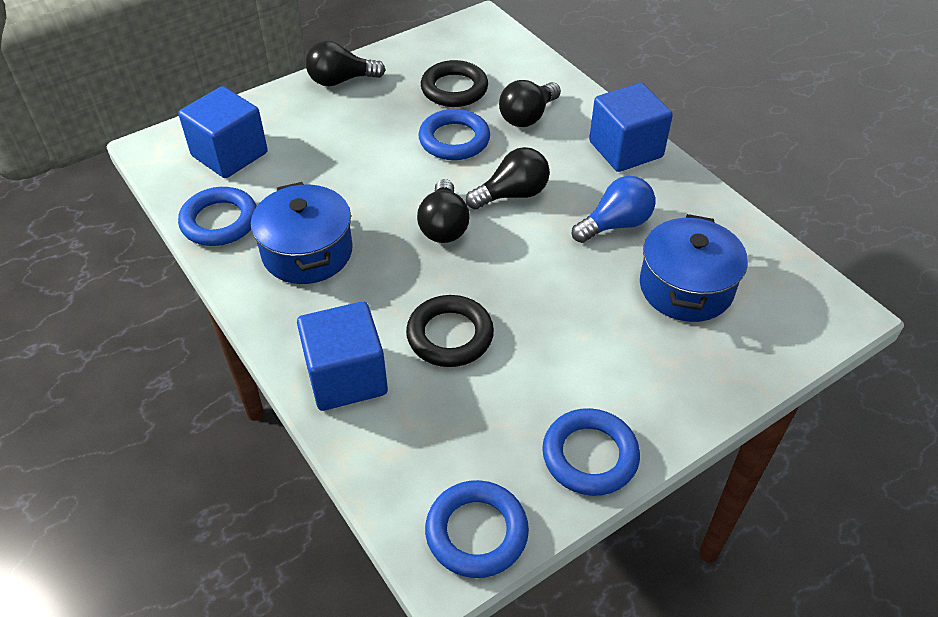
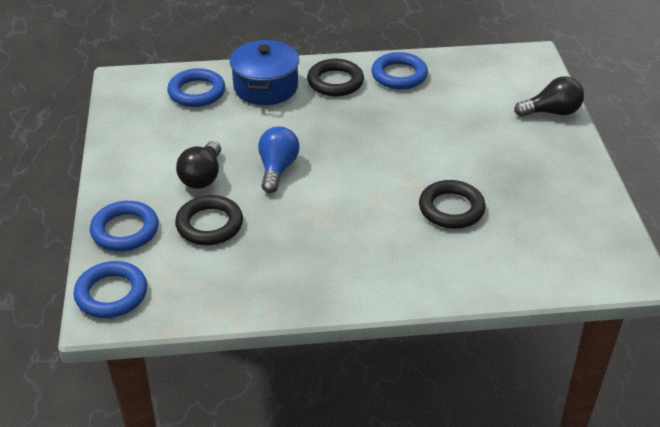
black light bulb: 4 -> 2
black ring: 2 -> 3
blue cube: 3 -> 0
blue pot: 2 -> 1

